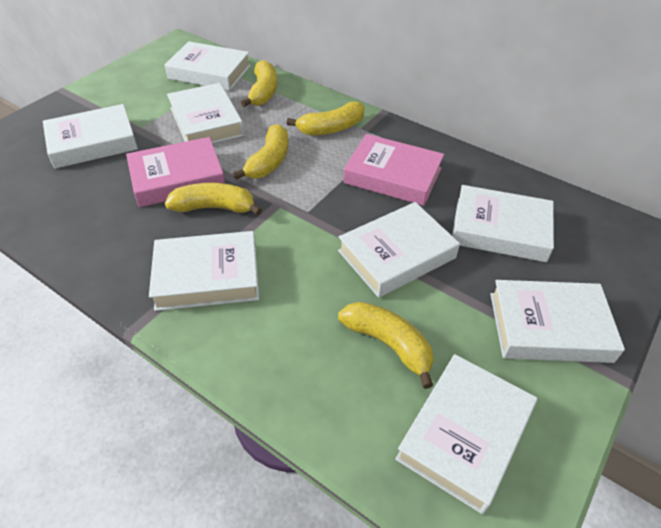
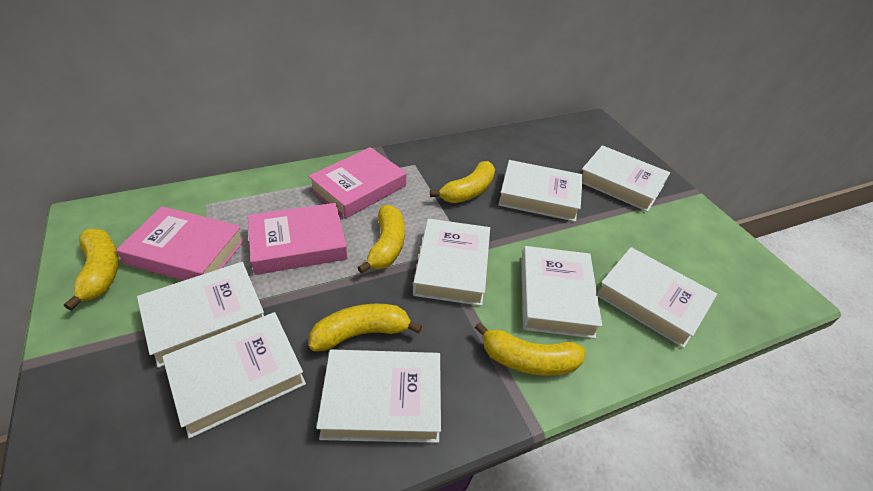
pink book: 2 -> 3

